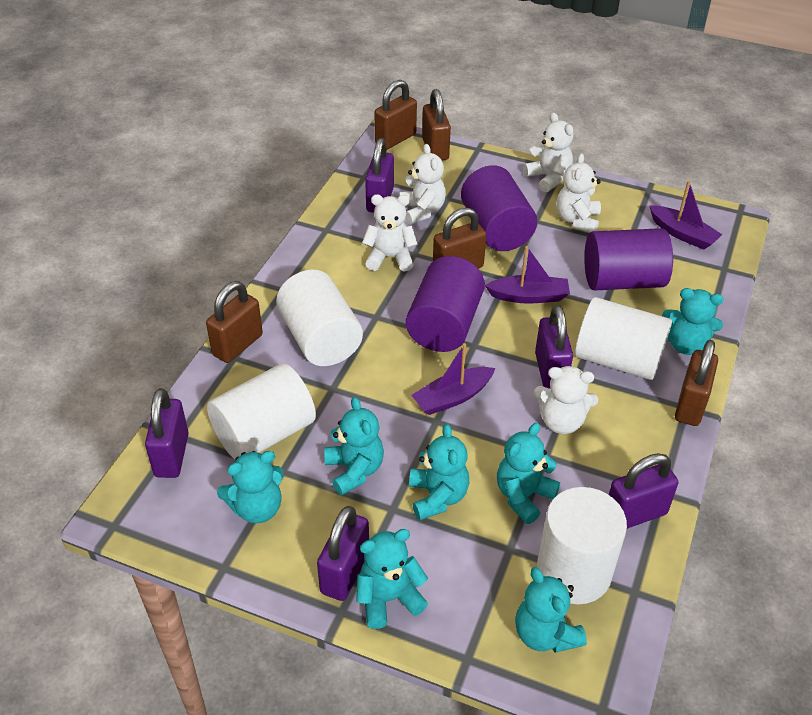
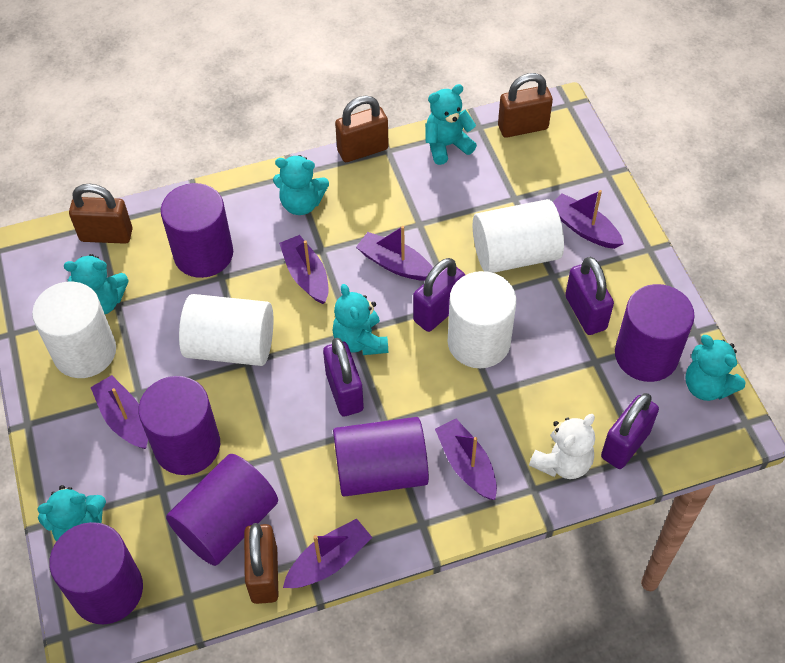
brown padlock: 5 -> 4
purple boat: 3 -> 6
purple cylinder: 3 -> 6
purple padlock: 5 -> 4
turquoise teddy bear: 7 -> 6
white teddy bear: 5 -> 1

